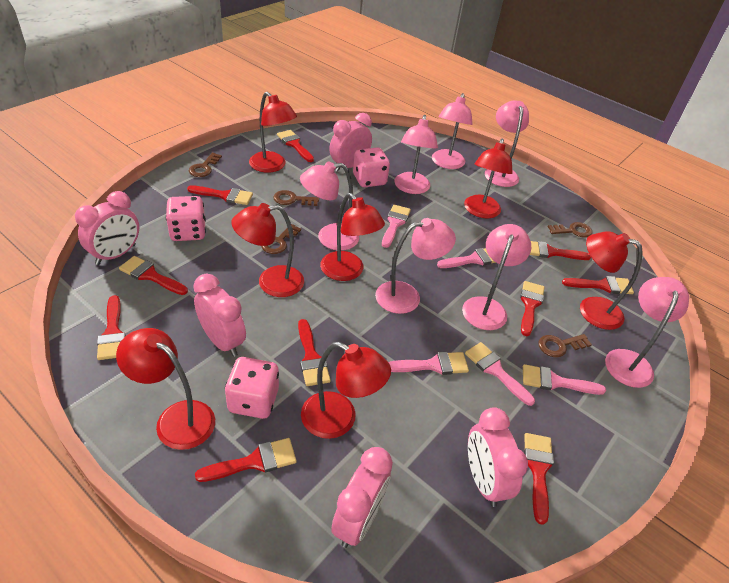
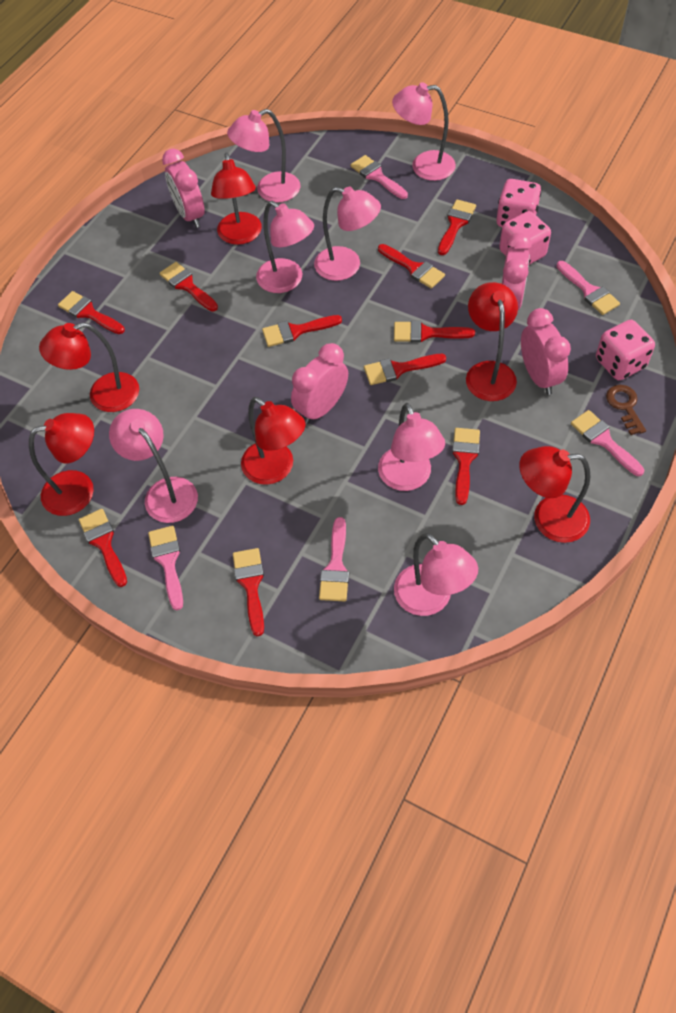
brown key: 5 -> 1
pink clock: 5 -> 4
red lamp: 7 -> 6

